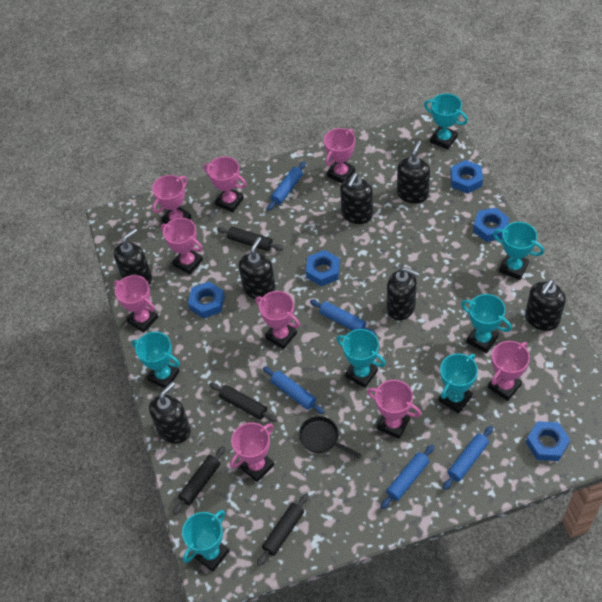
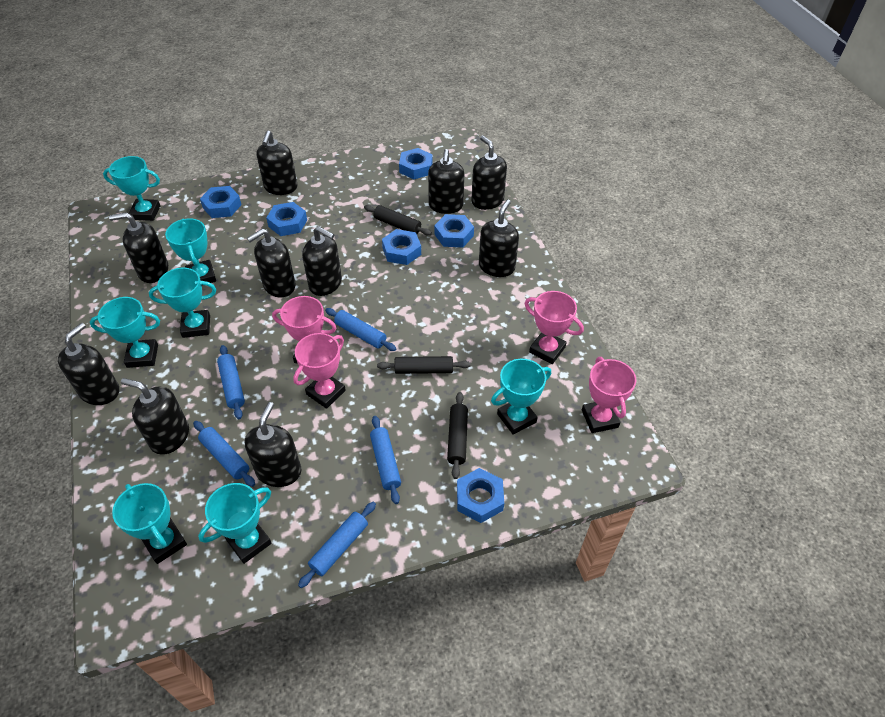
black pan: 1 -> 0
black rolling pin: 4 -> 3
black soap dispenser: 7 -> 10
blue nut: 5 -> 6
pink trophy: 9 -> 4

